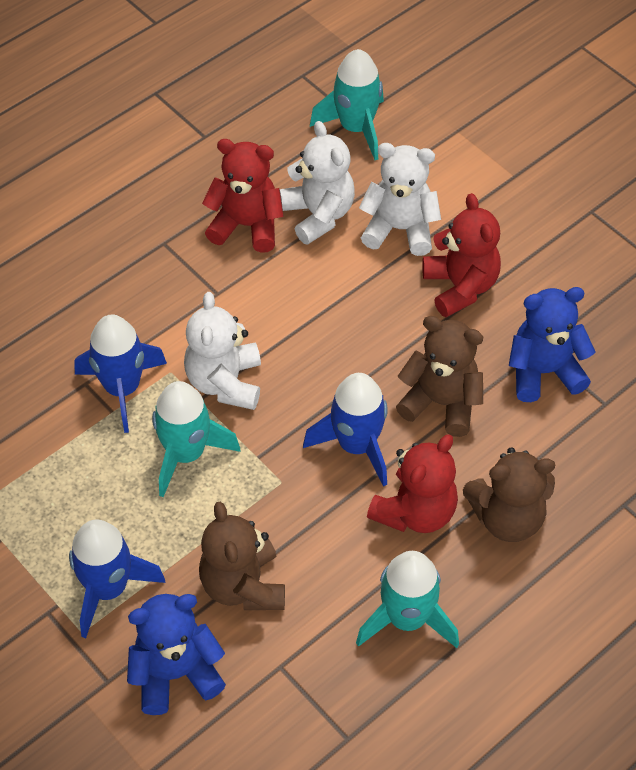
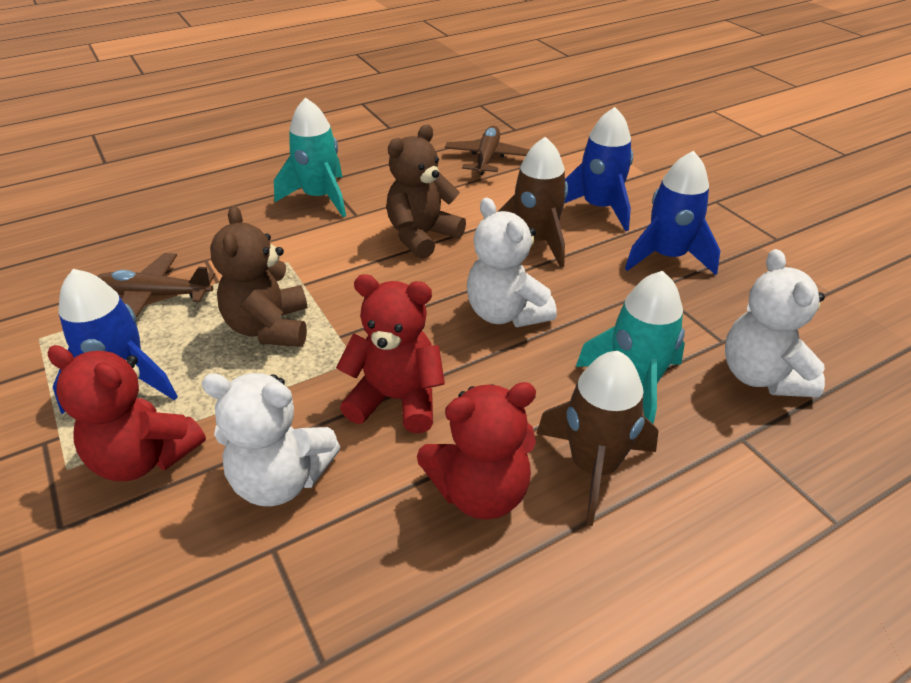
blue teddy bear: 2 -> 0
brown plane: 0 -> 2
brown rocket: 0 -> 2
brown teddy bear: 3 -> 2
turquoise rocket: 3 -> 2

